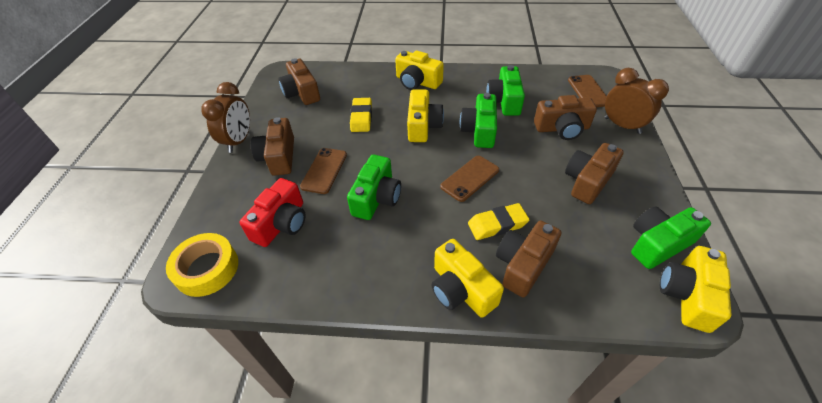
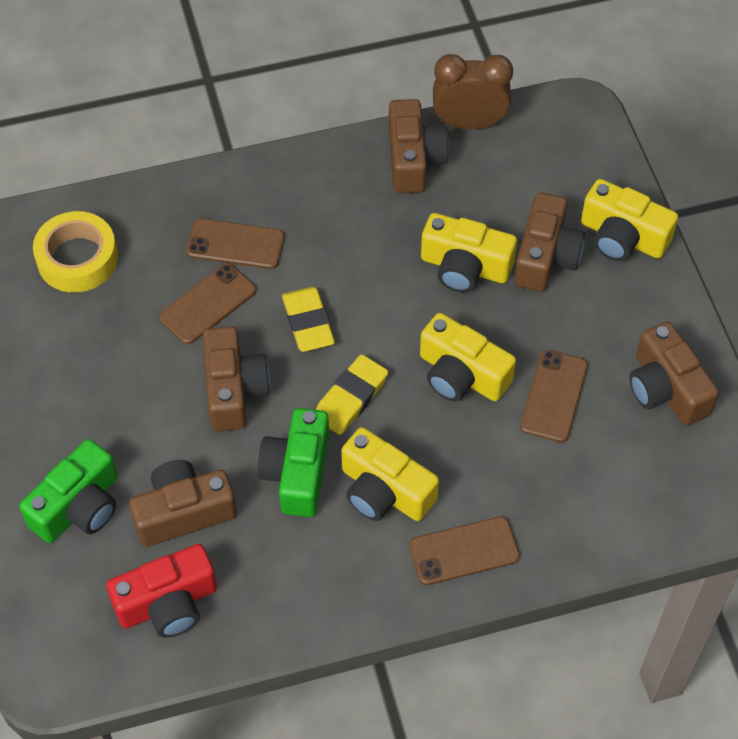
brown clock: 2 -> 1
brown phone: 3 -> 4
green camera: 4 -> 2

